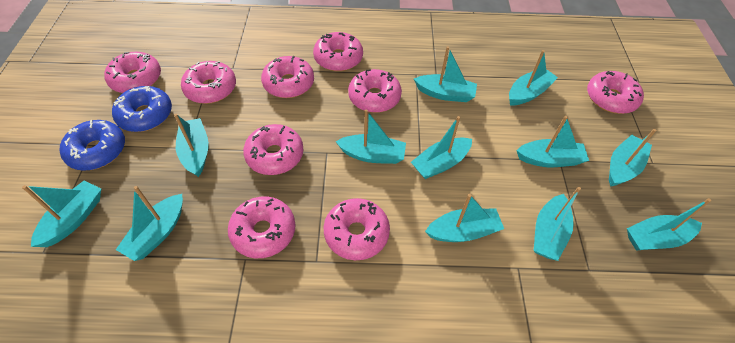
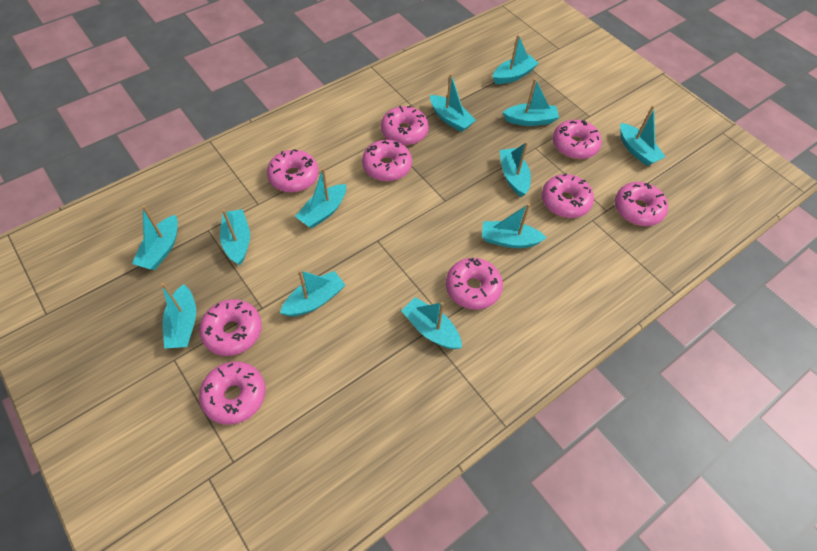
blue donut: 2 -> 0

